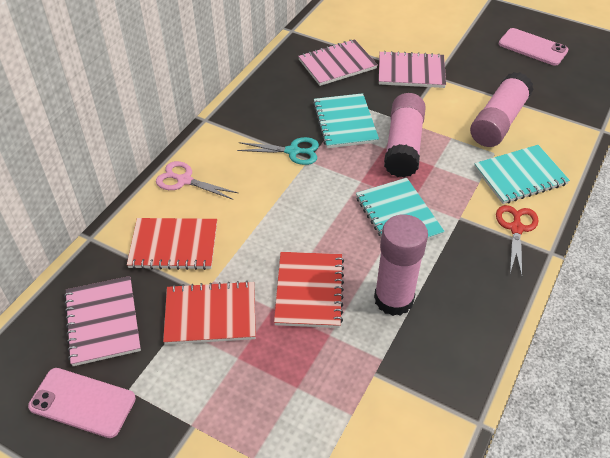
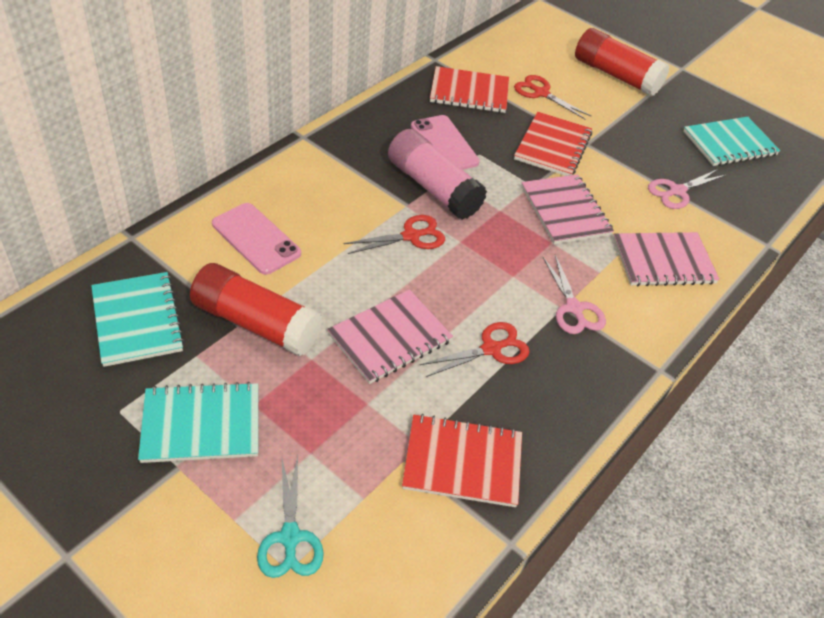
pink glue stick: 3 -> 1
pink scissors: 1 -> 2
red glue stick: 0 -> 2
red scissors: 1 -> 3

